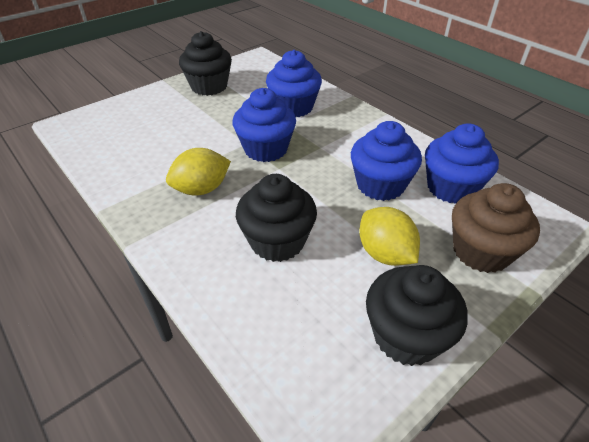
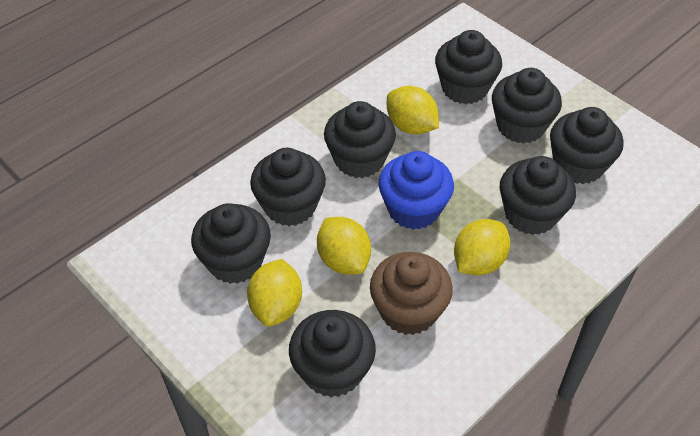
black cupcake: 3 -> 8
blue cupcake: 4 -> 1
yellow lemon: 2 -> 4

